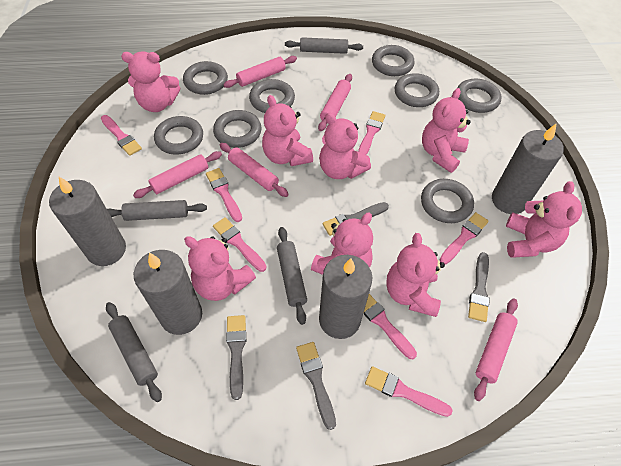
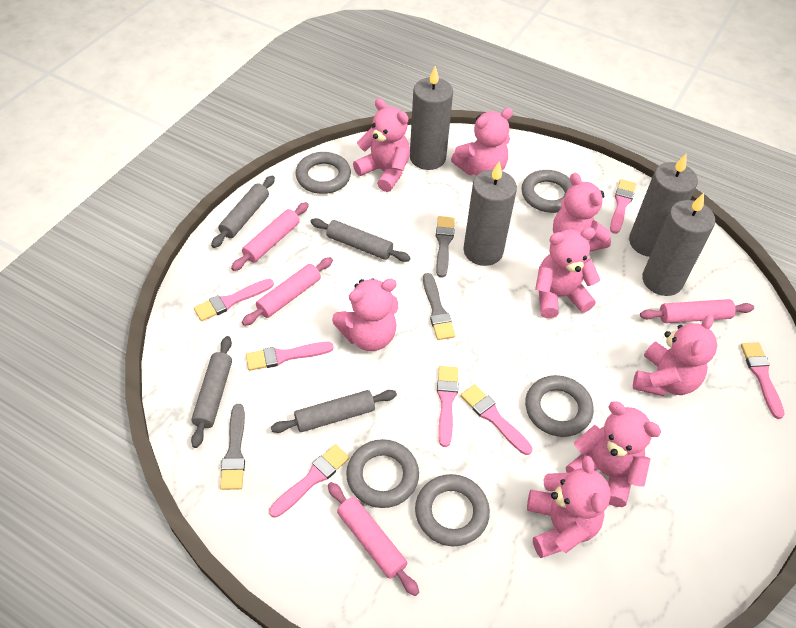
grey brush: 4 -> 3
grey ring: 8 -> 5
pink rolling pin: 5 -> 4

